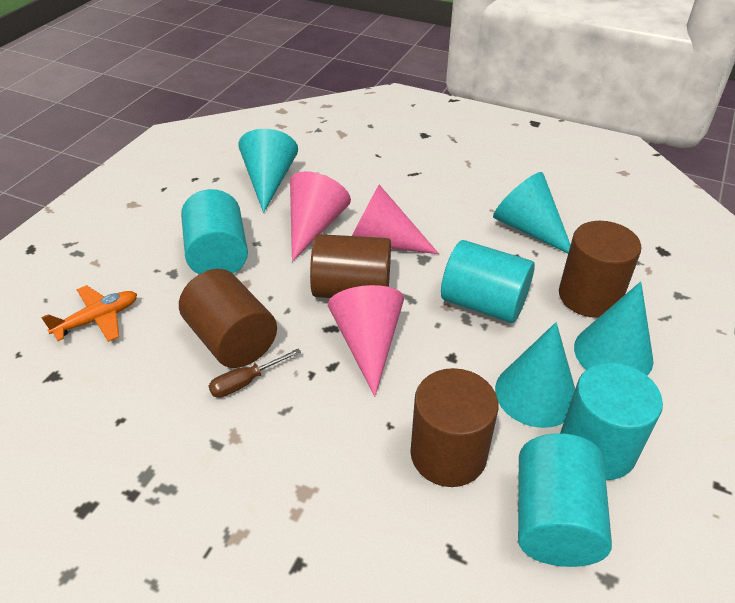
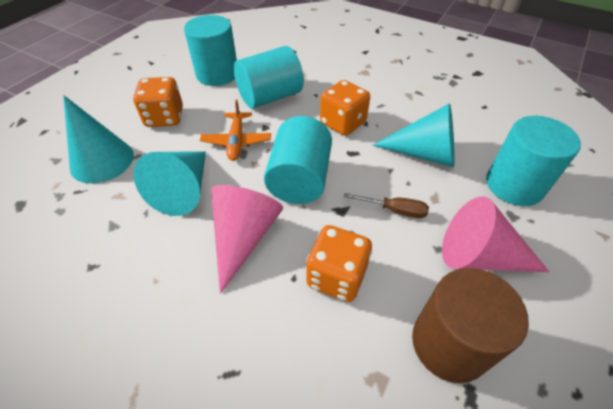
brown cylinder: 4 -> 1
orange dice: 0 -> 3
pink cone: 3 -> 2
turquoise cone: 4 -> 3

